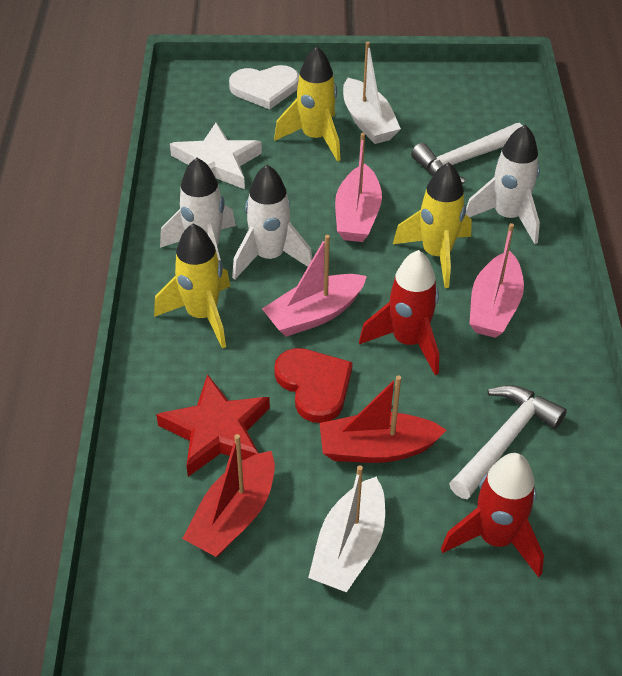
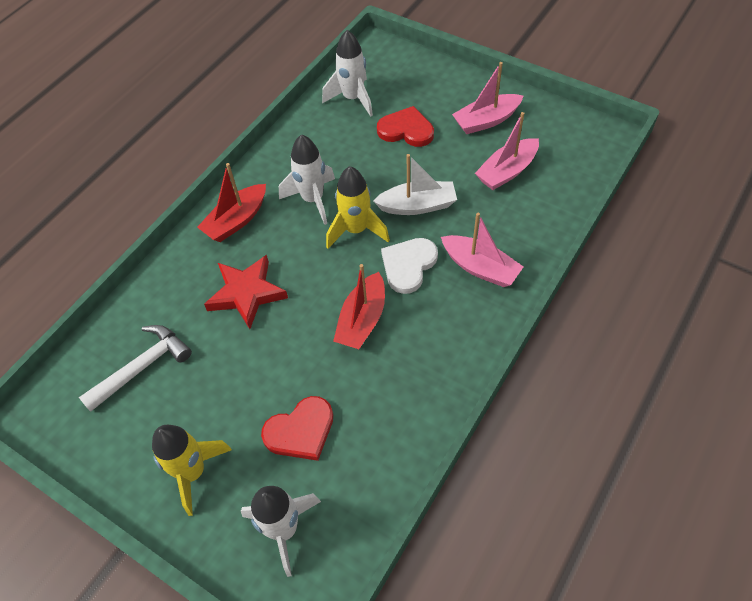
red heart: 1 -> 2
red rocket: 2 -> 0
white boat: 2 -> 1
white hammer: 2 -> 1
white star: 1 -> 0
yellow rocket: 3 -> 2

